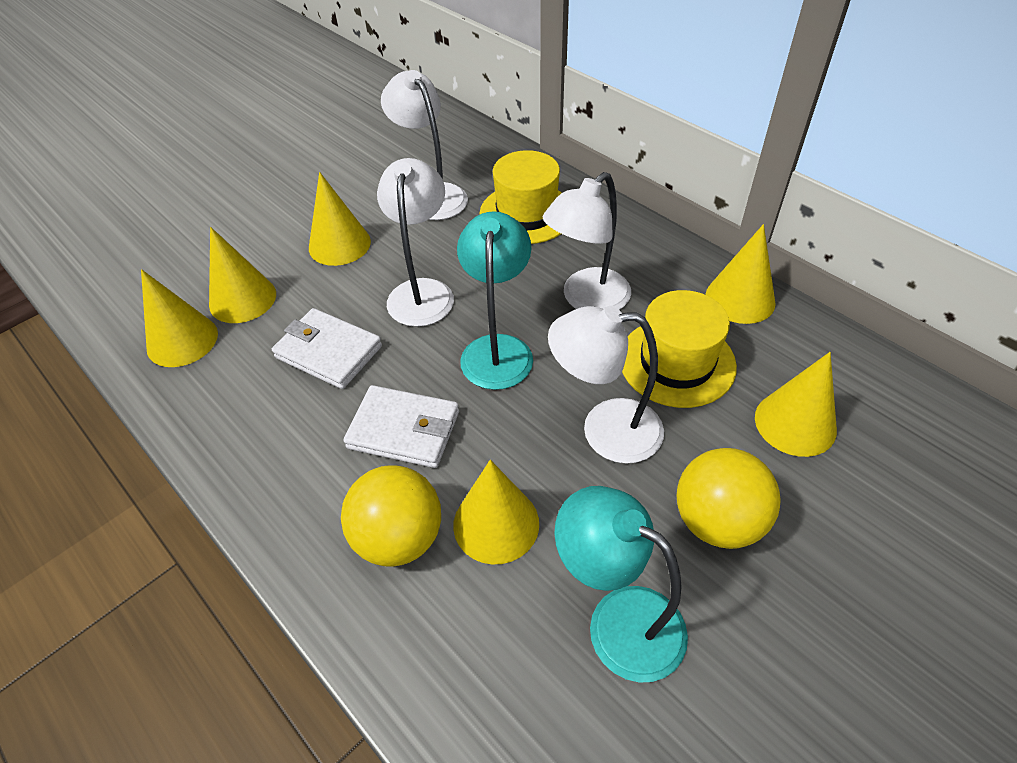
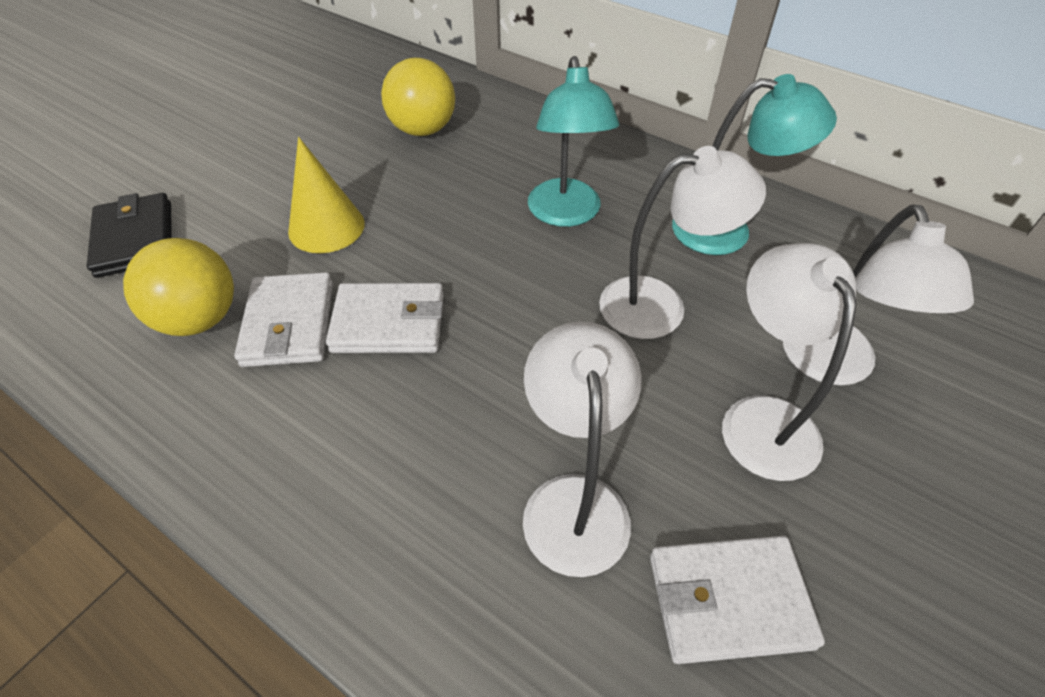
black wallet: 0 -> 1
white wallet: 2 -> 3
yellow cone: 6 -> 1
yellow hat: 2 -> 0

